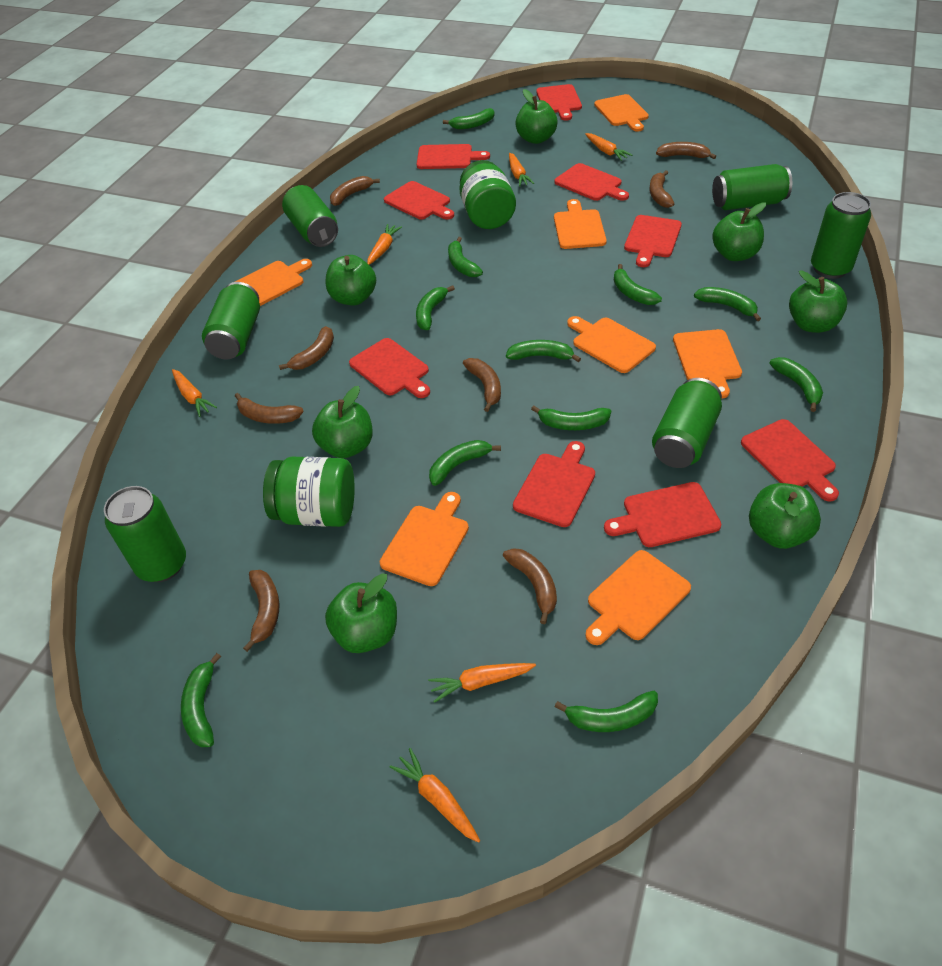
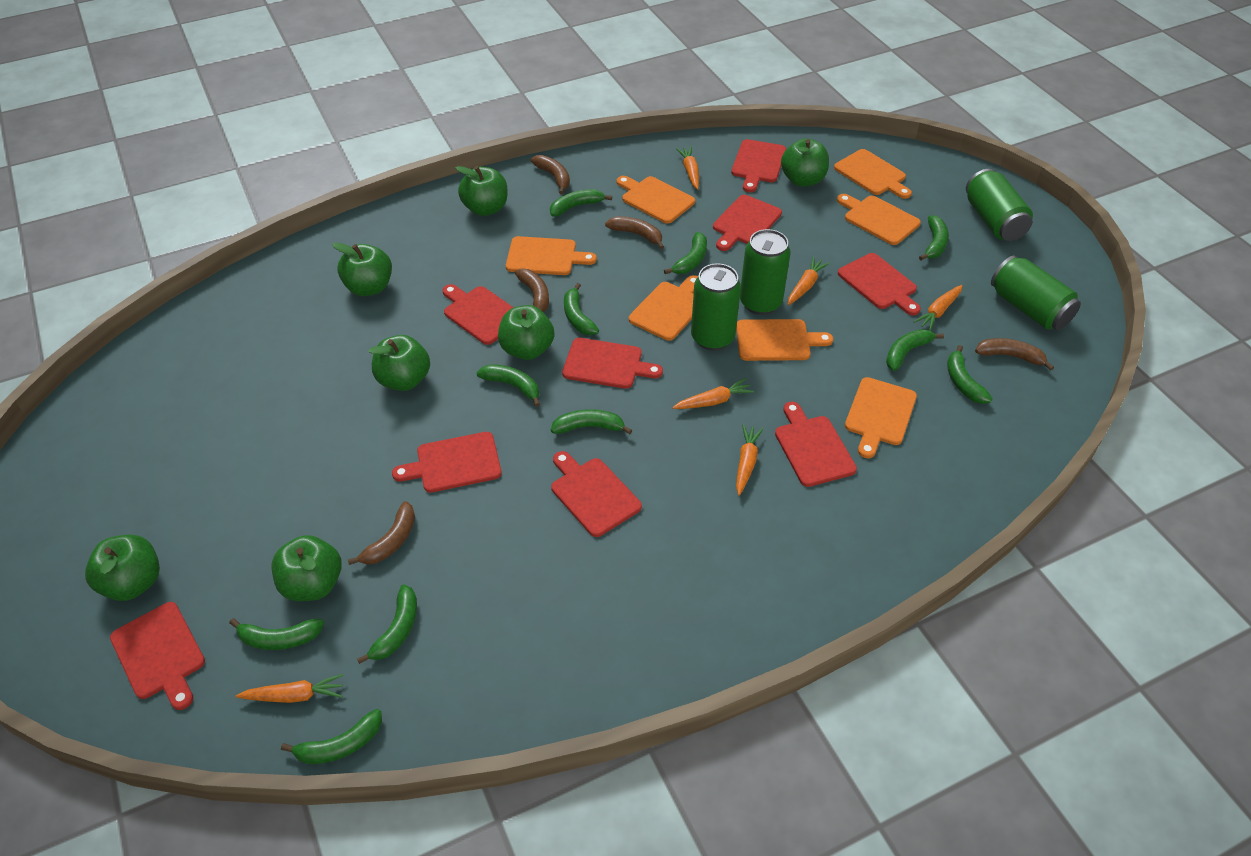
brown banana: 8 -> 5
green can: 6 -> 4
green jar: 2 -> 0

